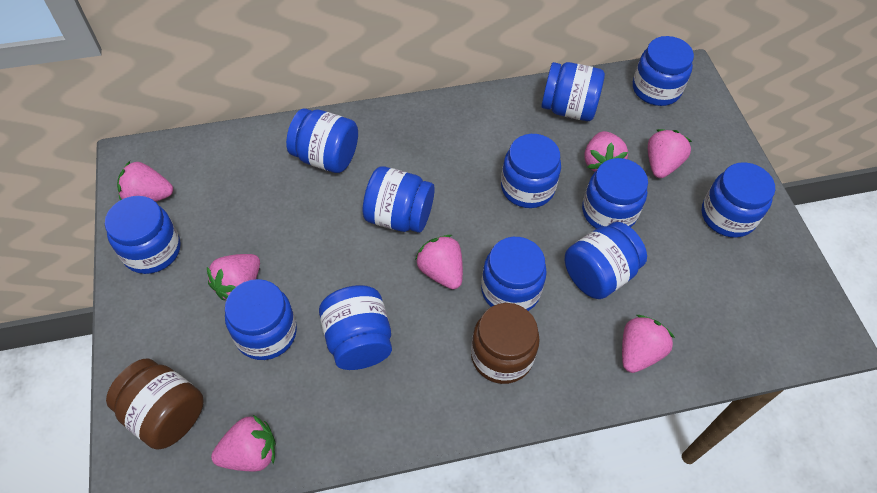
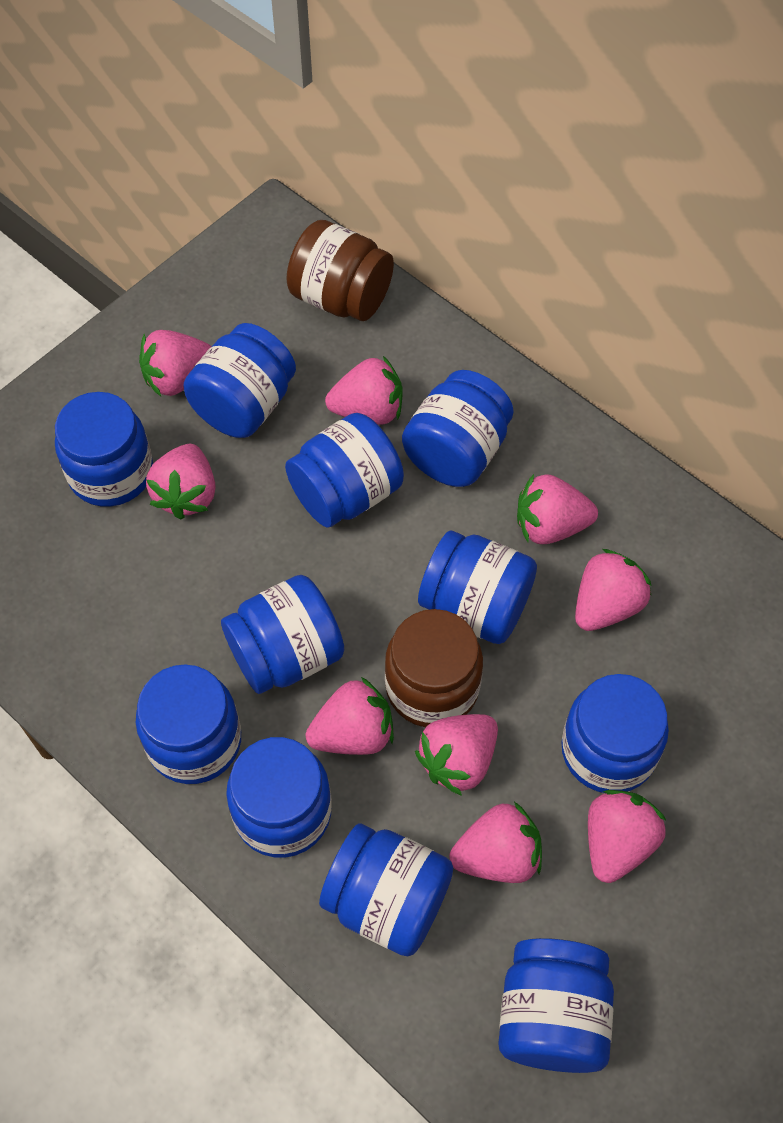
blue jar: 12 -> 11
pink strawberry: 7 -> 9

